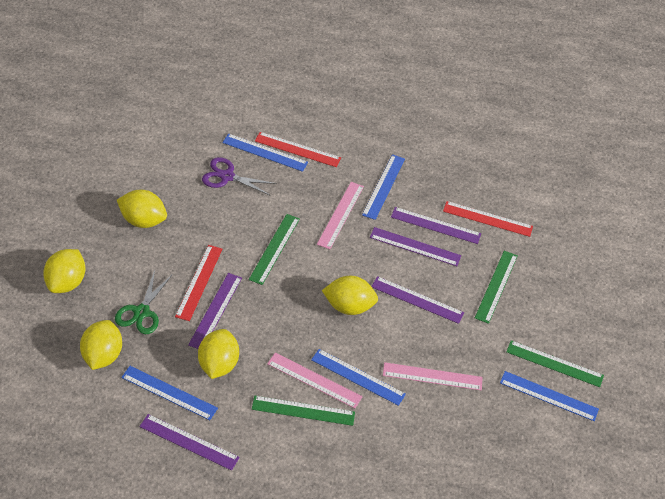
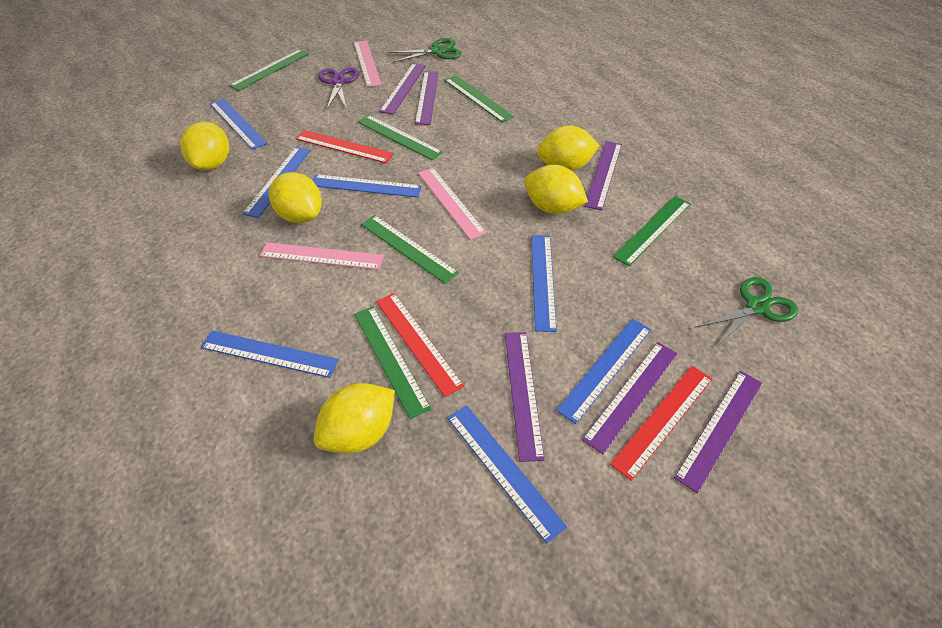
blue ruler: 5 -> 7
green ruler: 4 -> 6
green scissors: 1 -> 2
purple ruler: 5 -> 6

